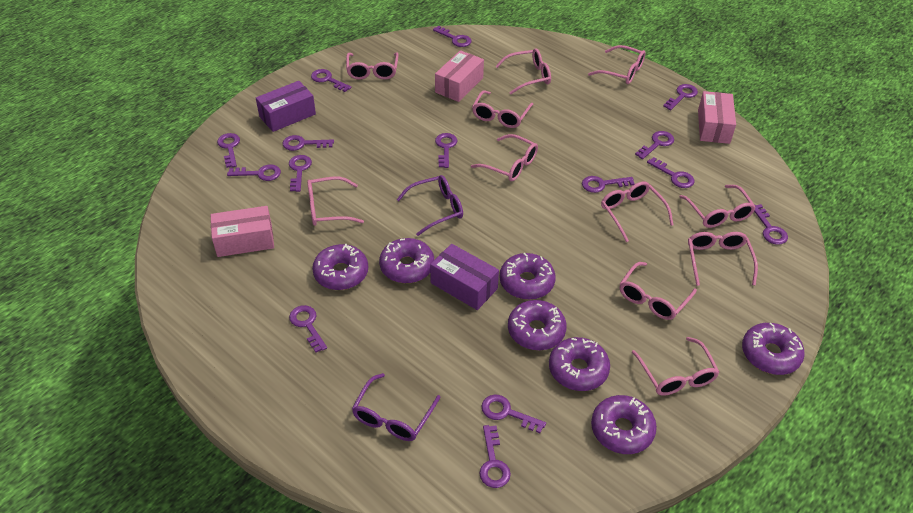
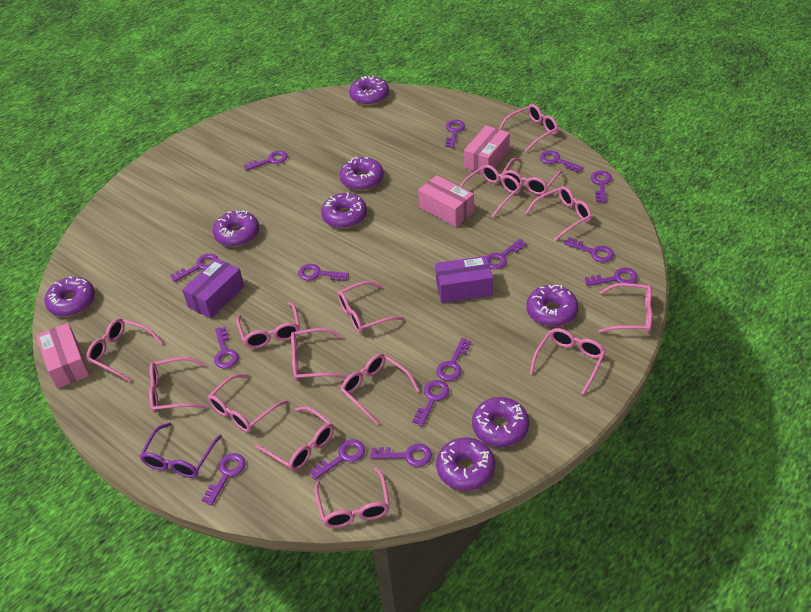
pink glasses: 11 -> 15
purple donut: 7 -> 8
purple glasses: 2 -> 1

